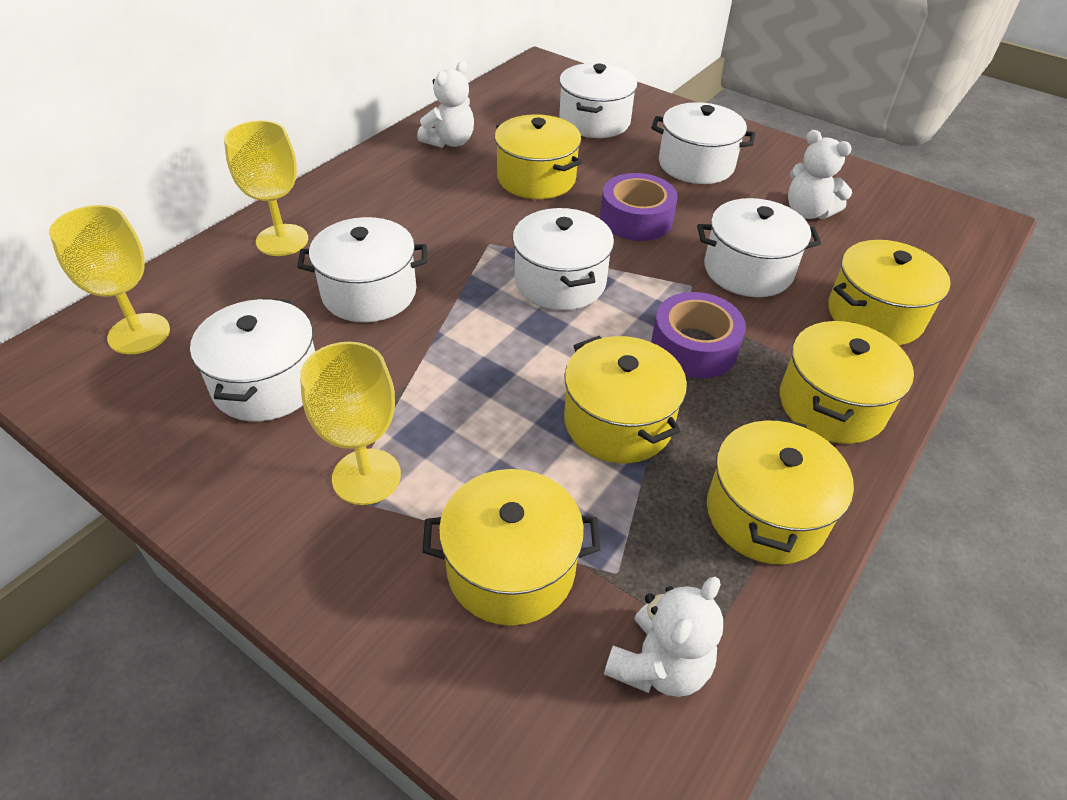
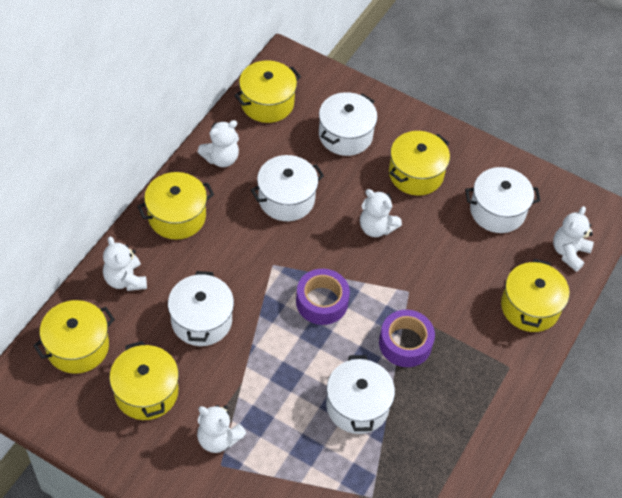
white pot: 6 -> 5
white teddy bear: 3 -> 5
yellow goblet: 3 -> 0

